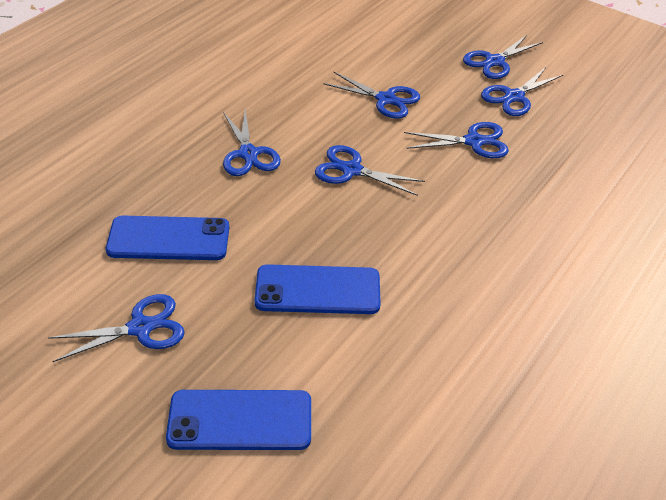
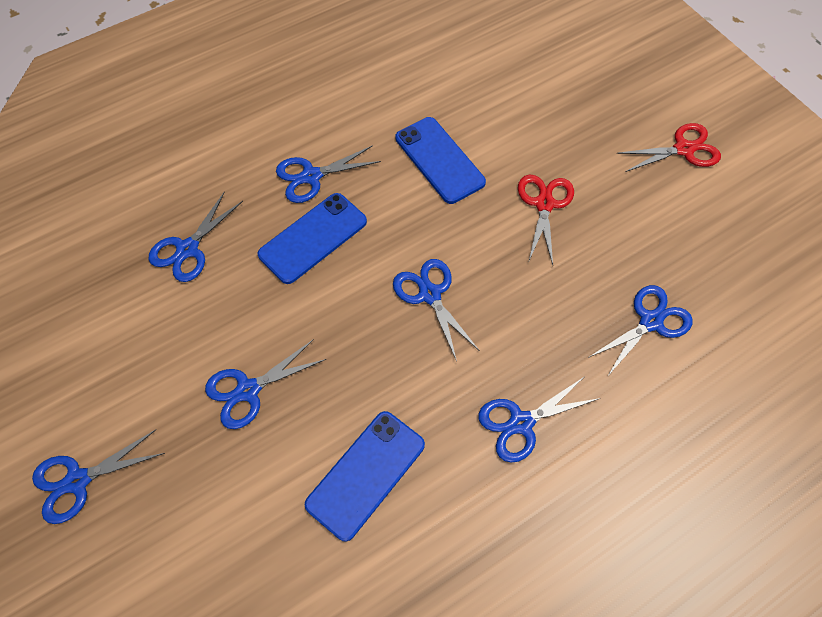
red scissors: 0 -> 2

